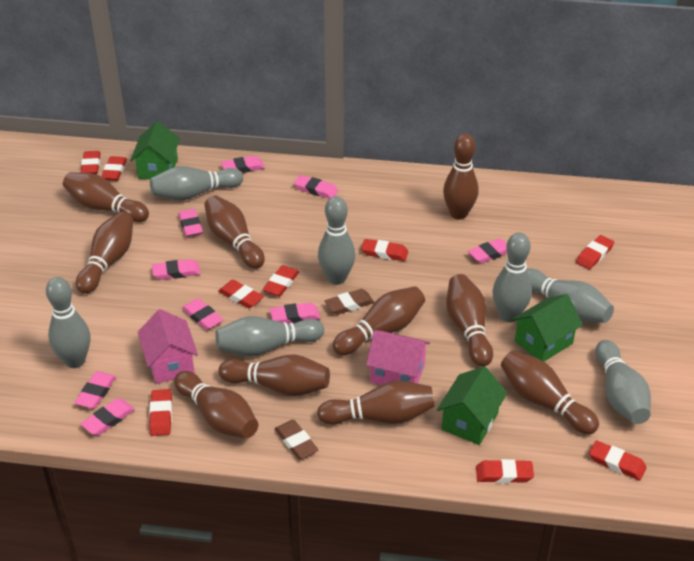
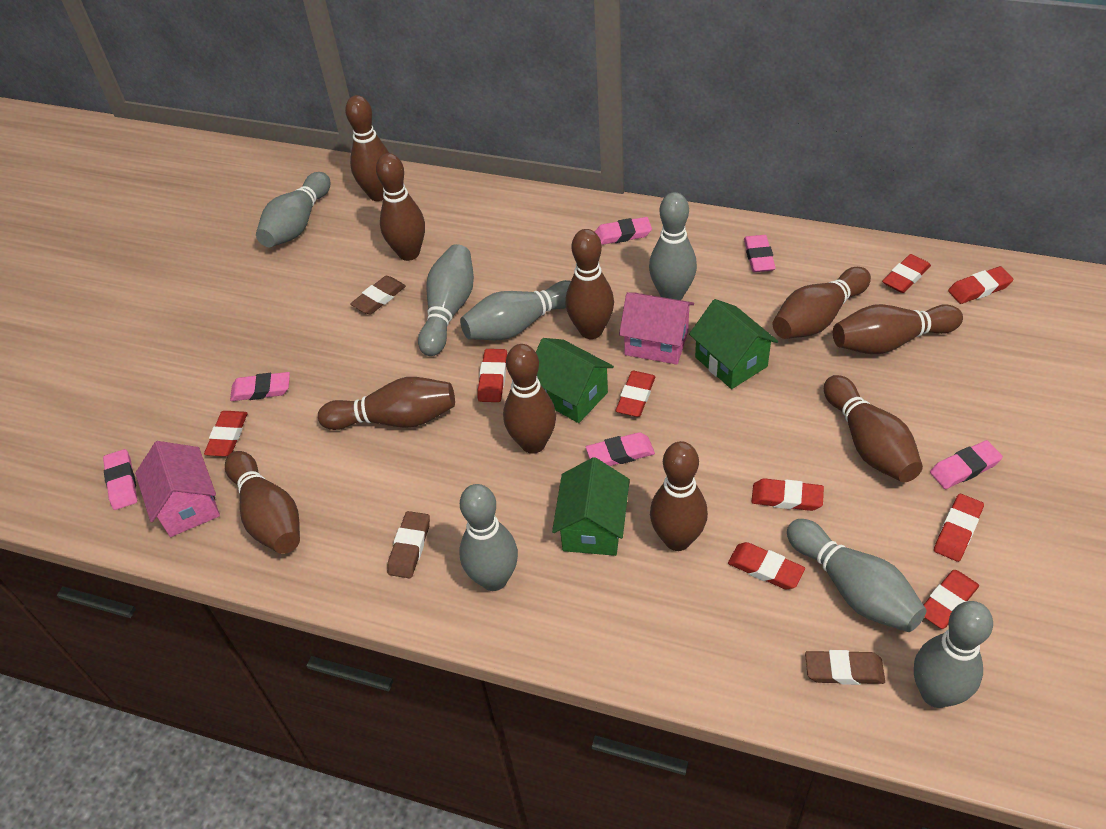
brown eraser: 2 -> 3
pink eraser: 9 -> 6

